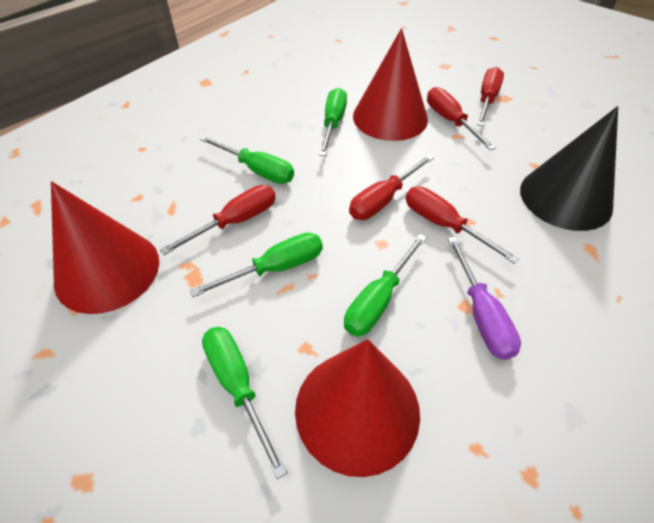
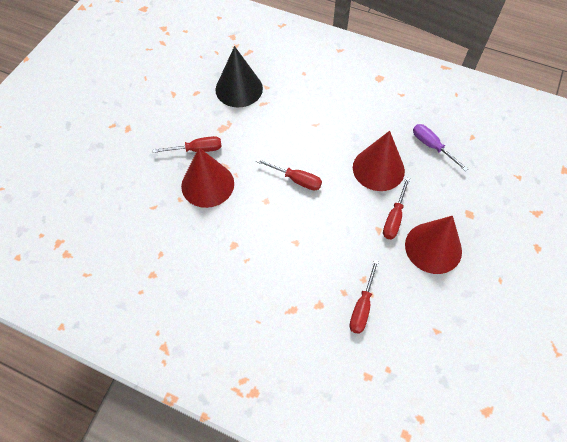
green screwdriver: 5 -> 0
red screwdriver: 5 -> 4

